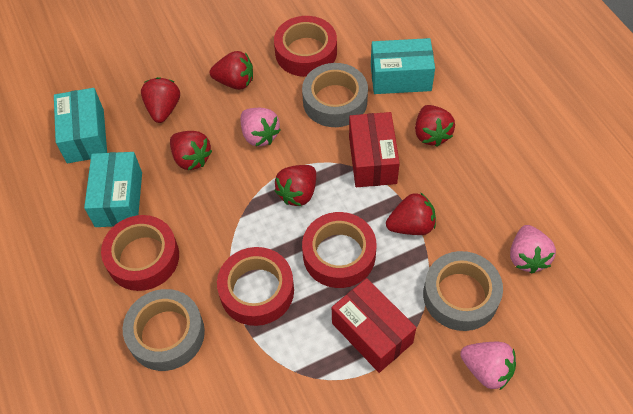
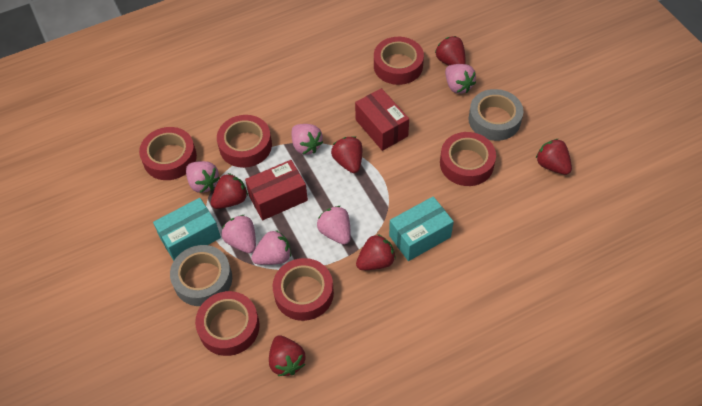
grey tape: 3 -> 2
pink strawberry: 3 -> 6
red tape: 4 -> 6
turquoise box: 3 -> 2

